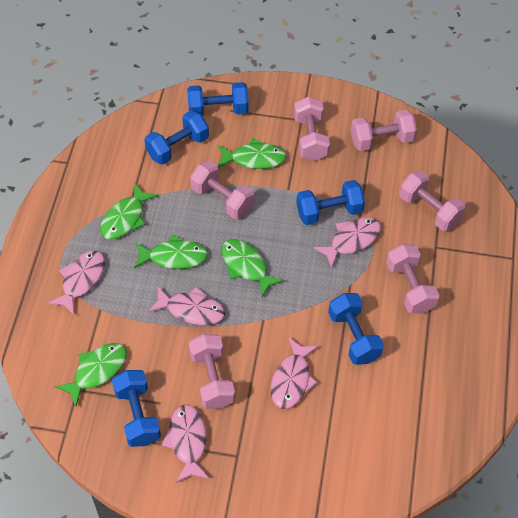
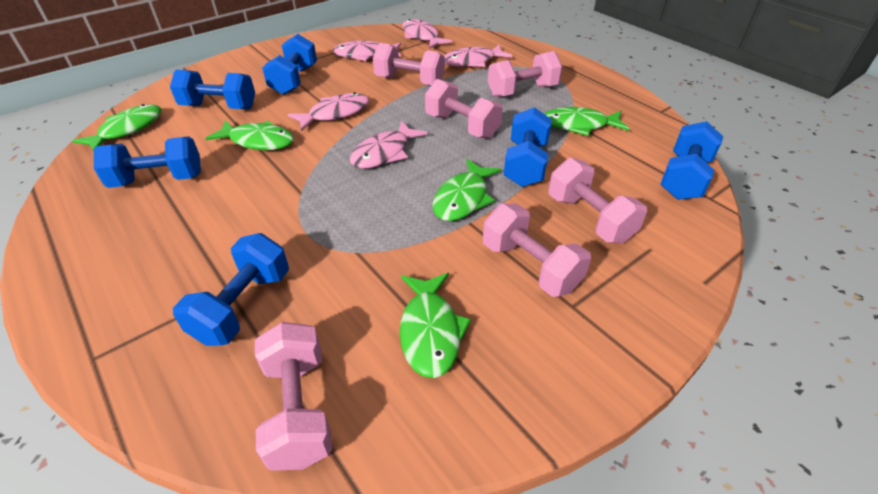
blue dumbbell: 5 -> 6

